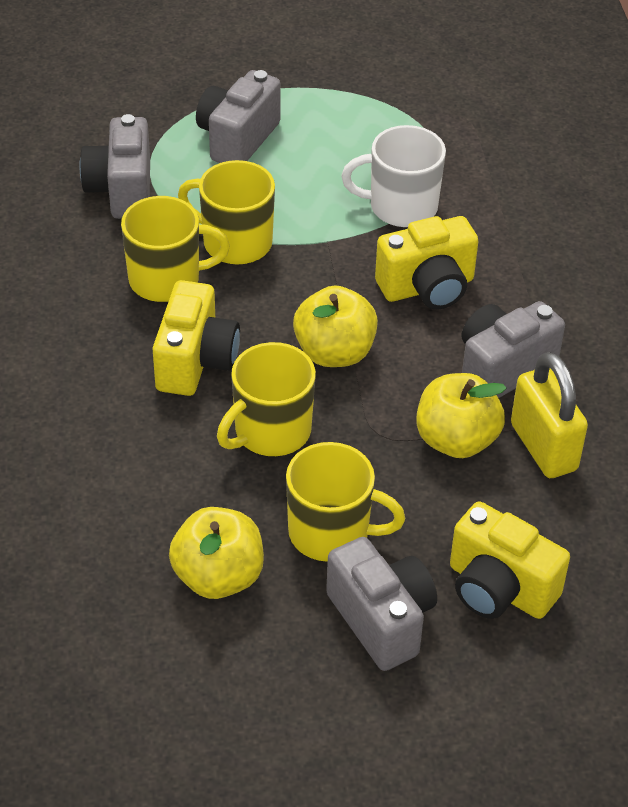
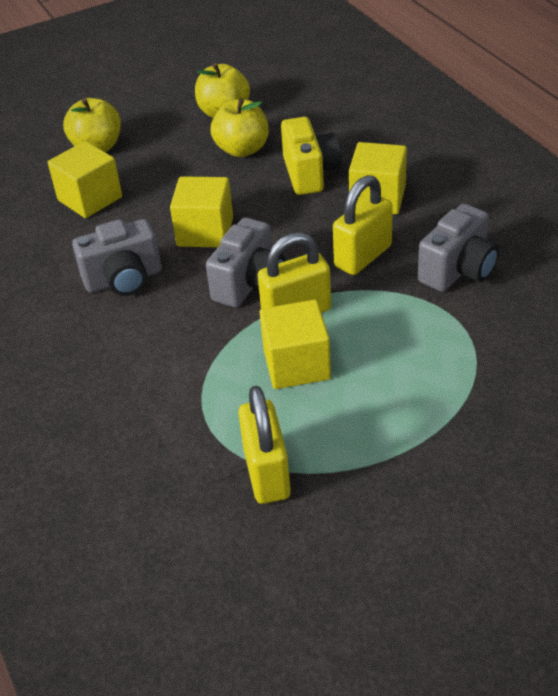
grey camera: 4 -> 3
white mug: 1 -> 0
yellow camera: 3 -> 1
yellow cube: 0 -> 4
yellow mug: 4 -> 0
yellow padlock: 1 -> 3

